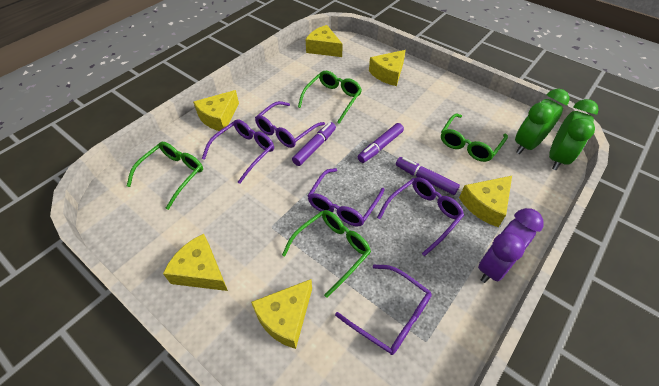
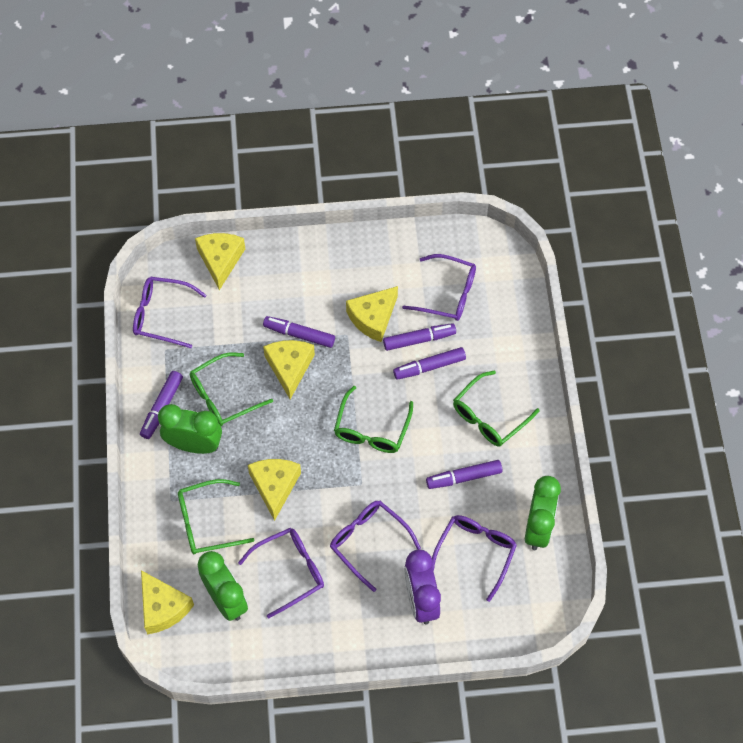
green clock: 2 -> 3
purple marker: 3 -> 5
yellow cheese: 6 -> 5

